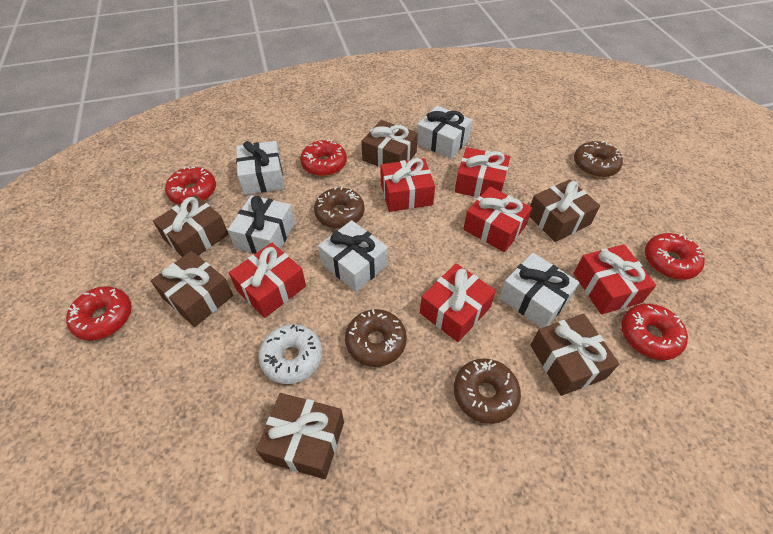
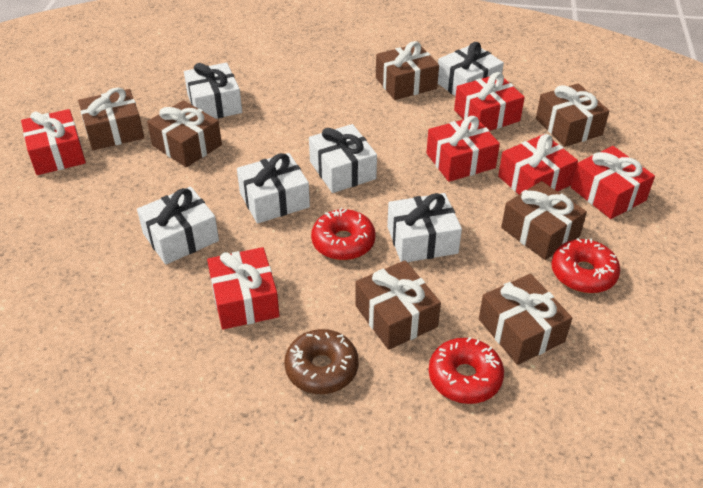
brown donut: 4 -> 1
brown gift: 6 -> 7
red donut: 5 -> 3
white donut: 1 -> 0
white gift: 5 -> 6

